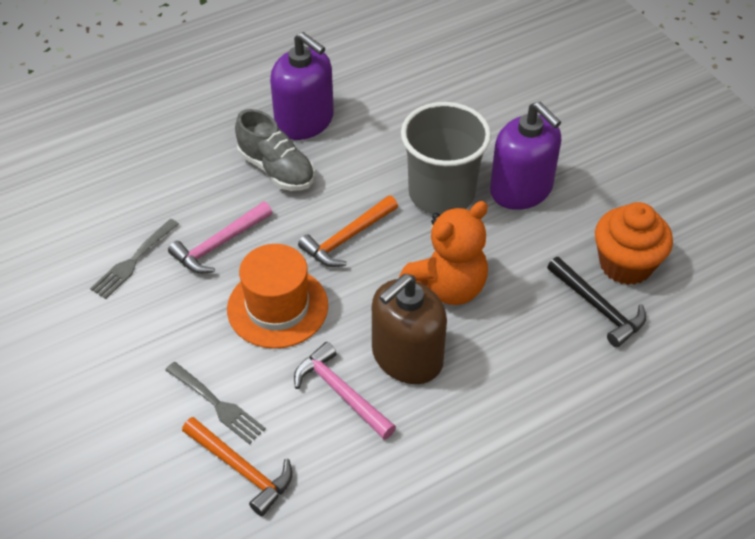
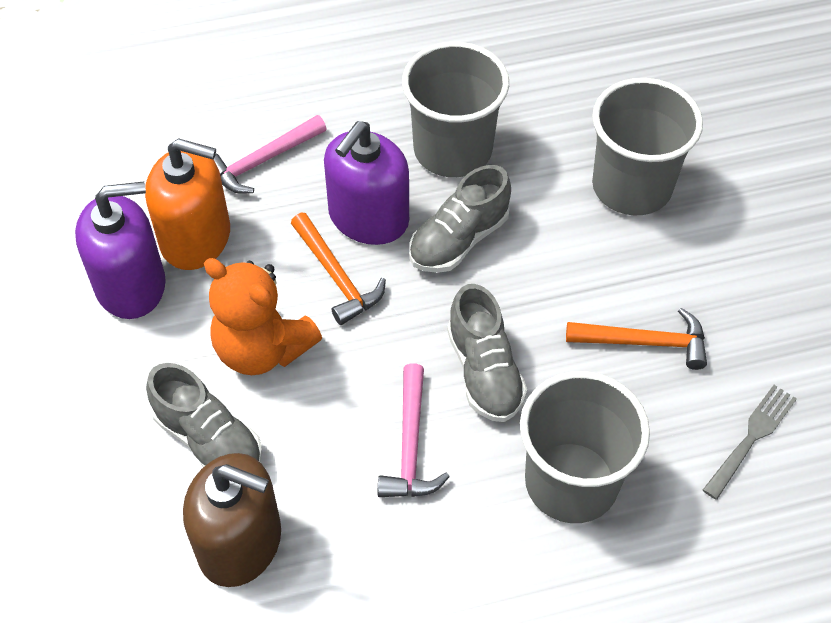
black hammer: 1 -> 0
grey cup: 1 -> 3
grey fork: 2 -> 1
grey shoe: 1 -> 3
orange cupcake: 1 -> 0
orange hat: 1 -> 0
orange soap dispenser: 0 -> 1

